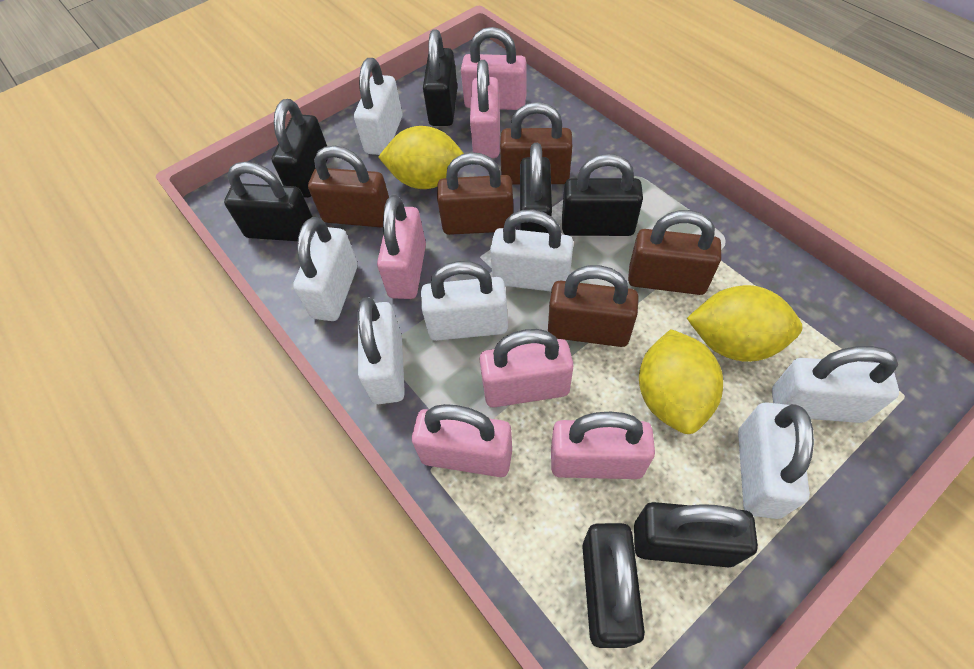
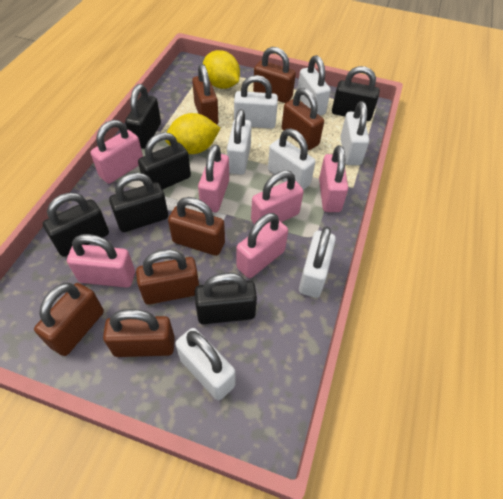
black padlock: 7 -> 6
brown padlock: 5 -> 7
yellow lemon: 3 -> 2

